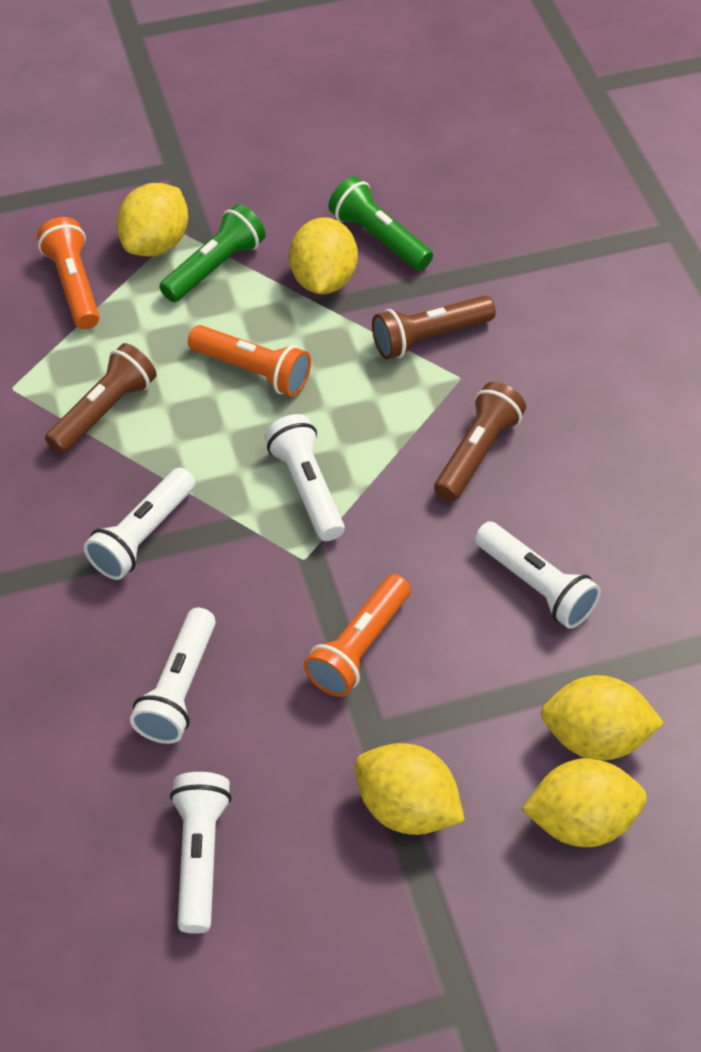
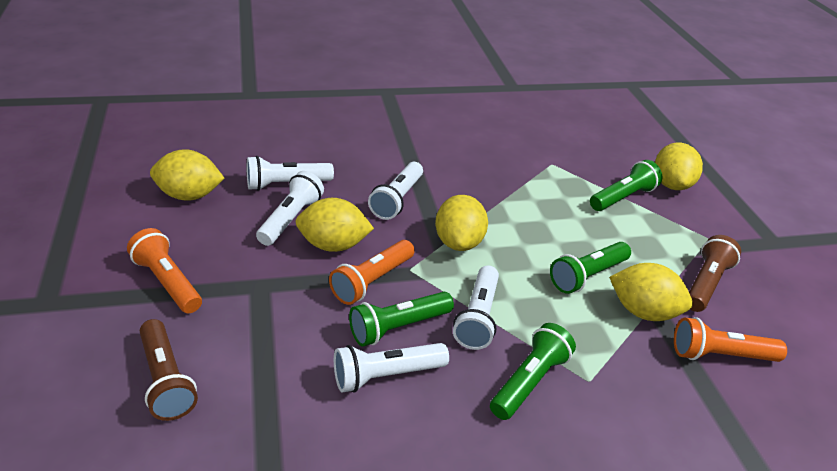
brown flashlight: 3 -> 2
green flashlight: 2 -> 4

